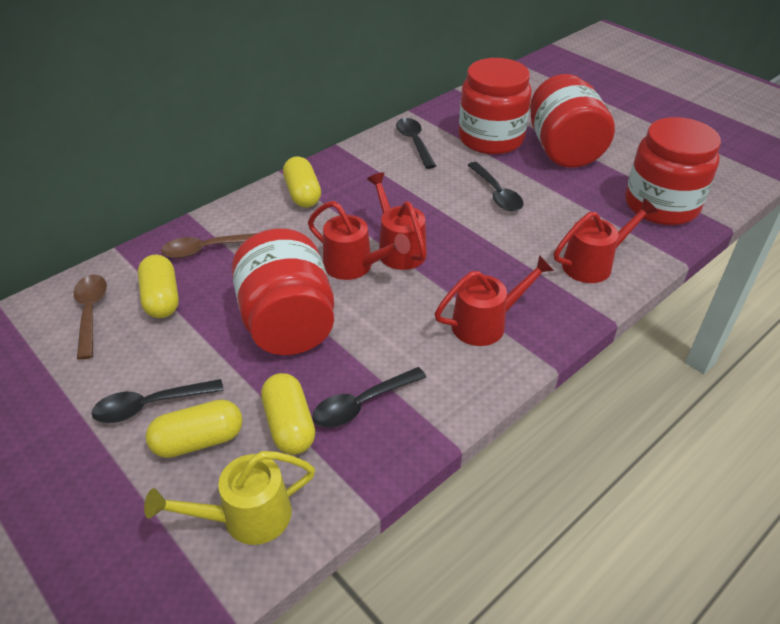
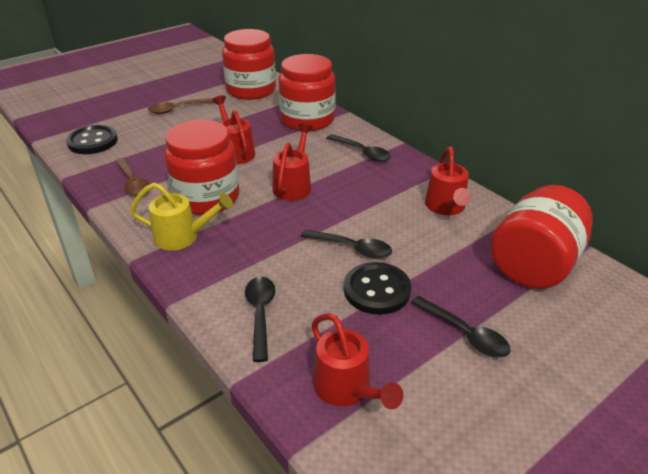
black button: 0 -> 2
yellow capsule: 4 -> 0

